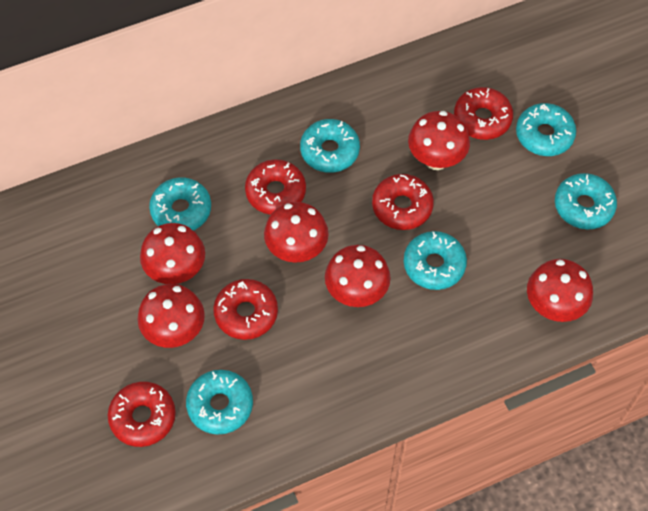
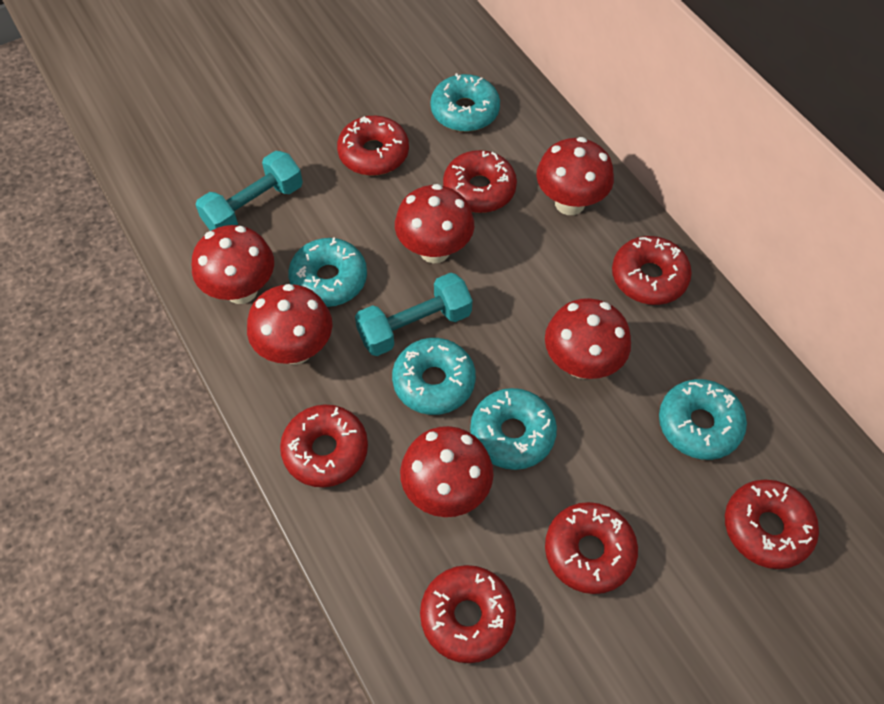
red donut: 5 -> 7
turquoise donut: 6 -> 5
turquoise dumbbell: 0 -> 2

